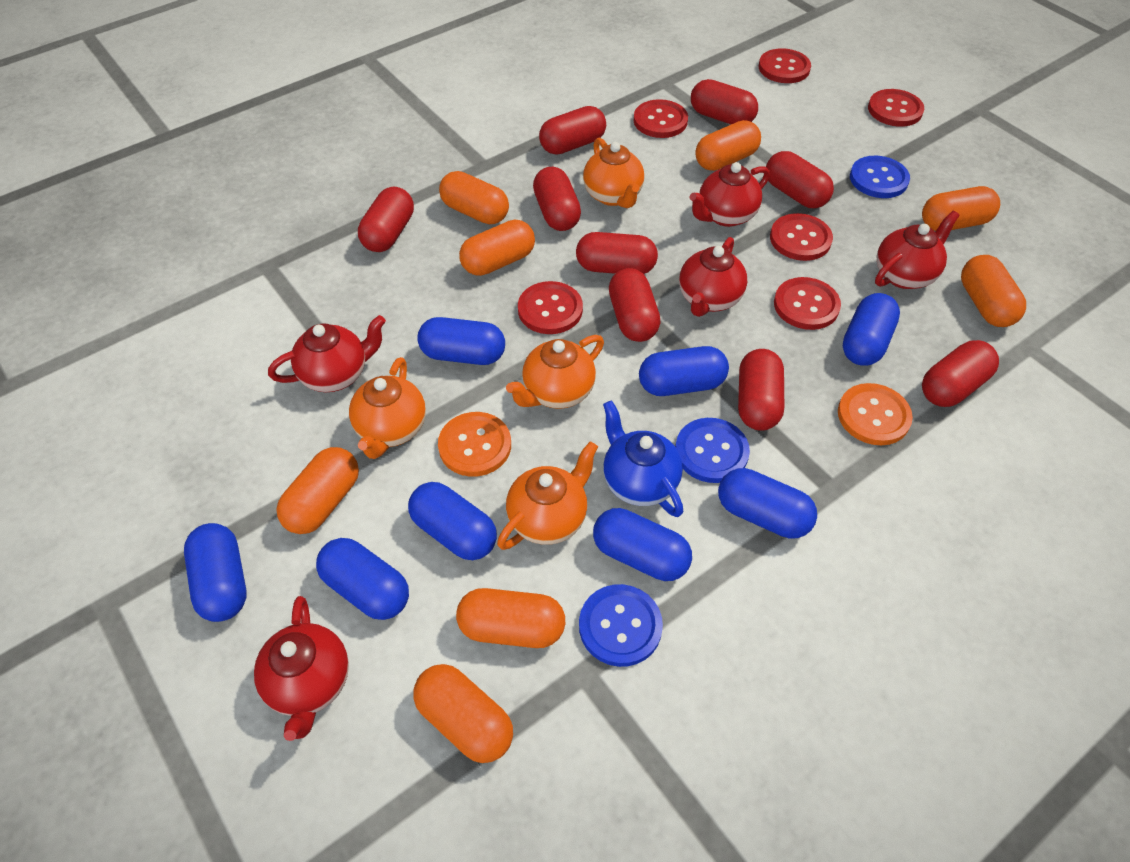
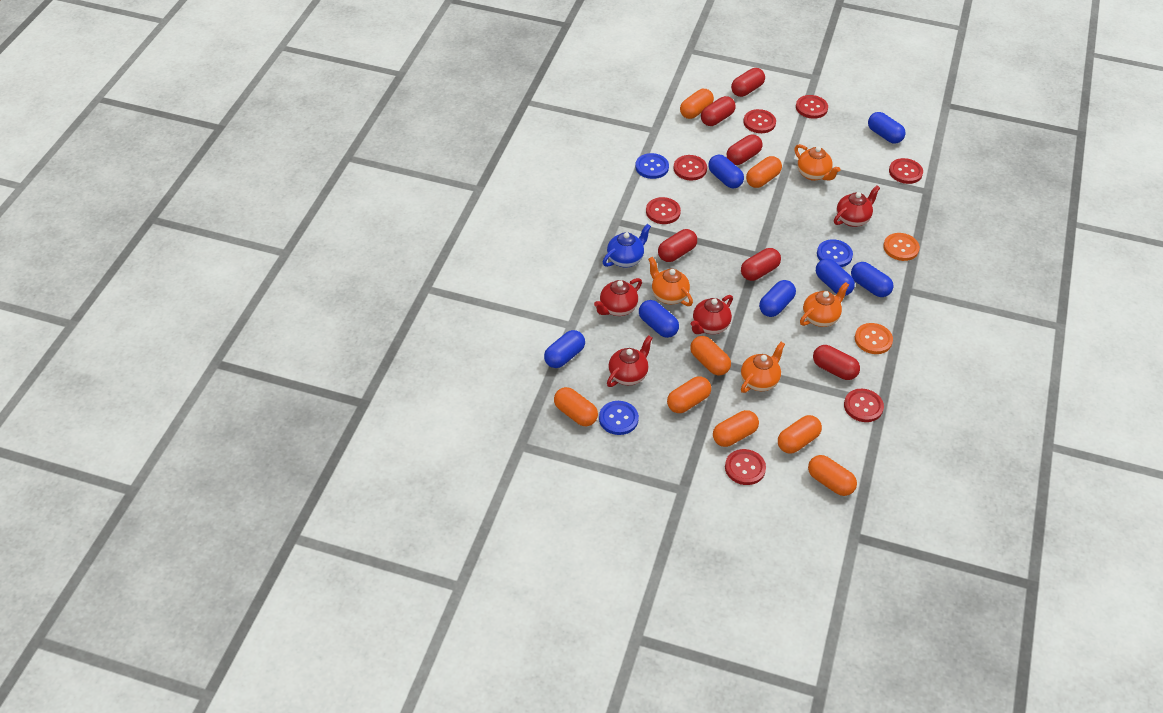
blue capsule: 8 -> 7
red button: 6 -> 7
red capsule: 9 -> 6
red teapot: 5 -> 4

